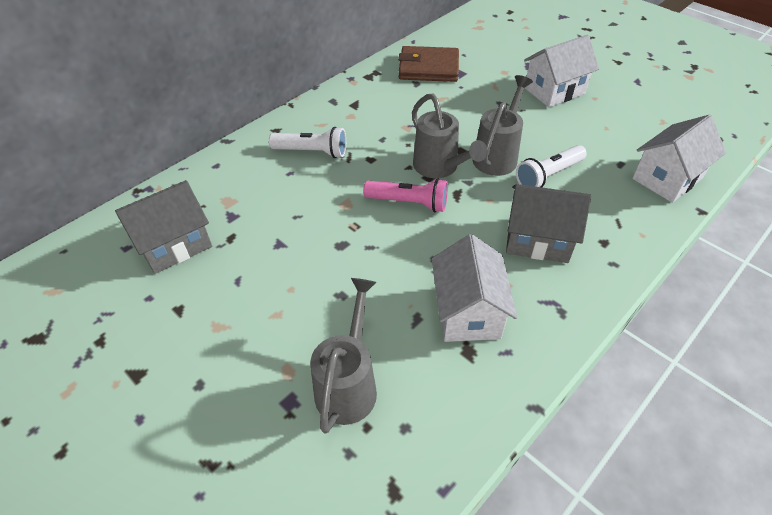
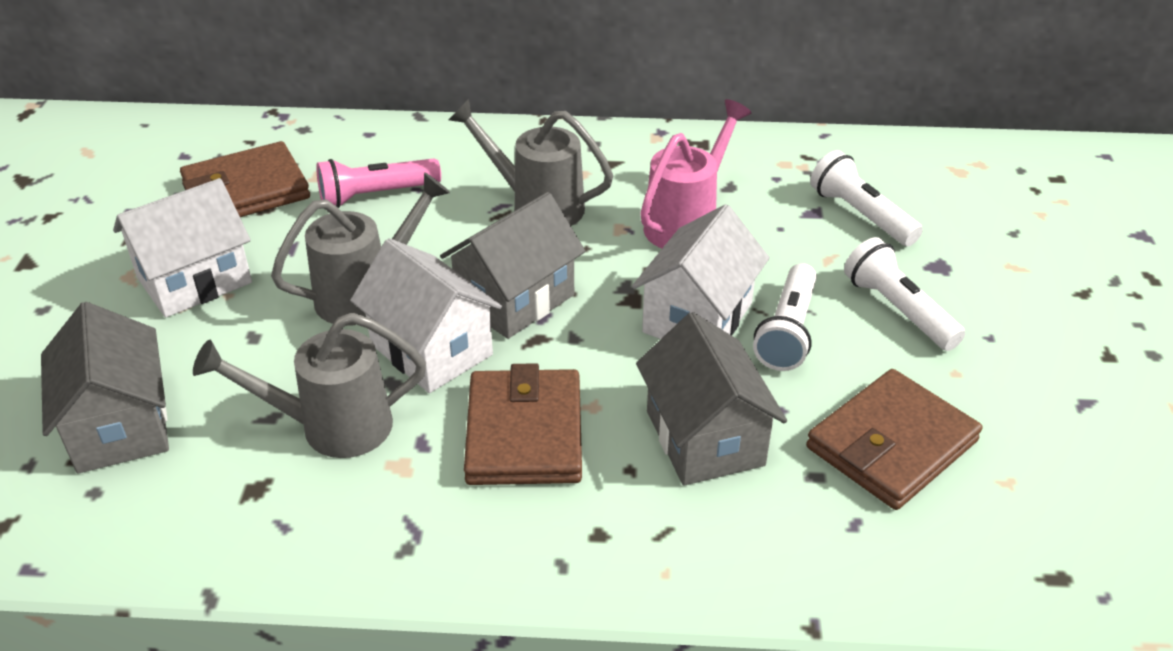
brown wallet: 1 -> 3
grey house: 2 -> 3
pink watering can: 0 -> 1
white flashlight: 2 -> 3

